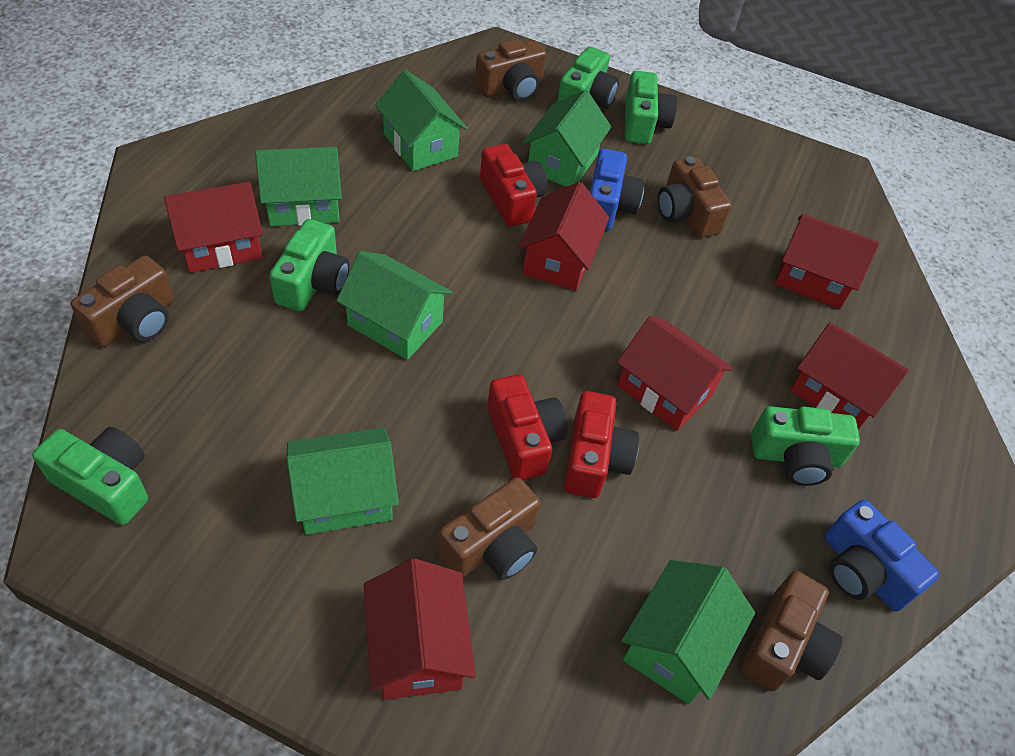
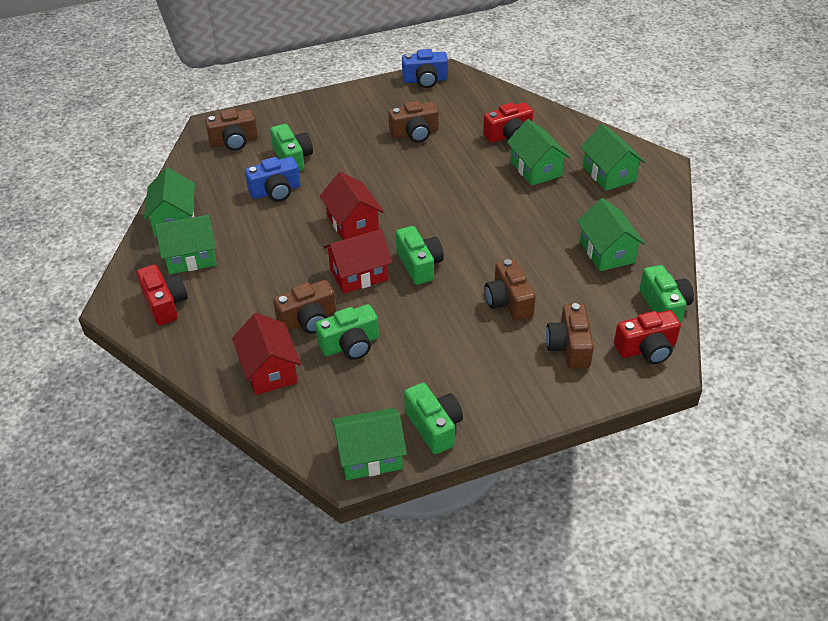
red house: 6 -> 3

